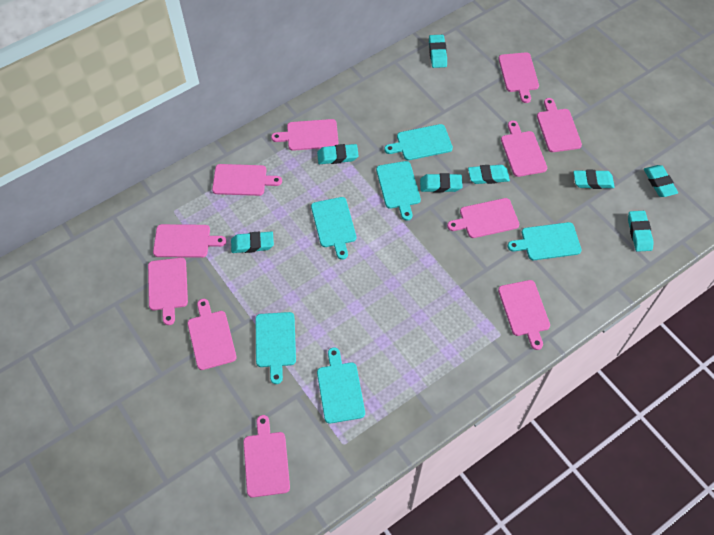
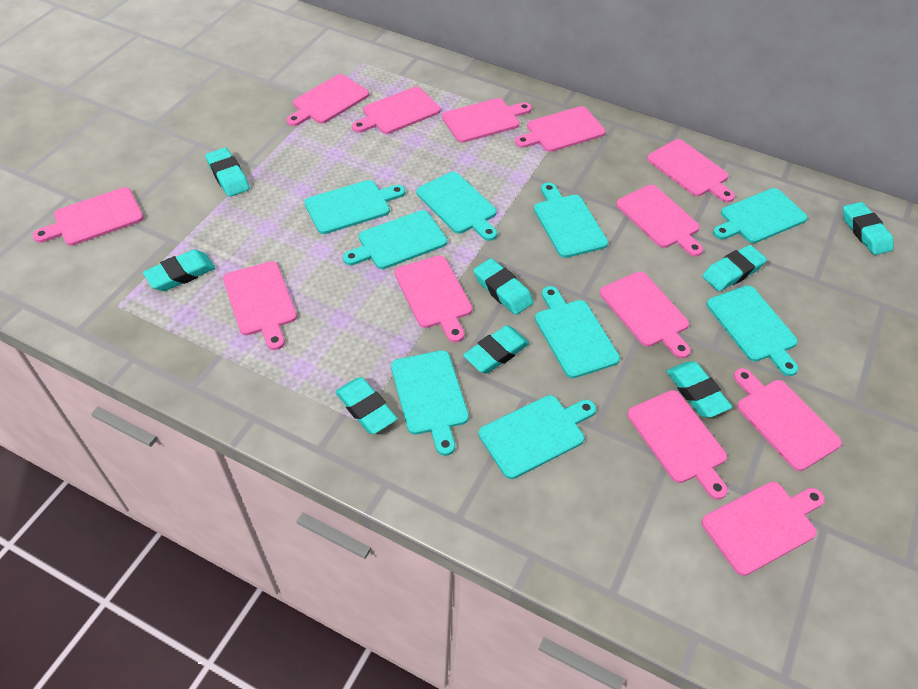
pink cutting board: 11 -> 13
turquoise cutting board: 6 -> 9

